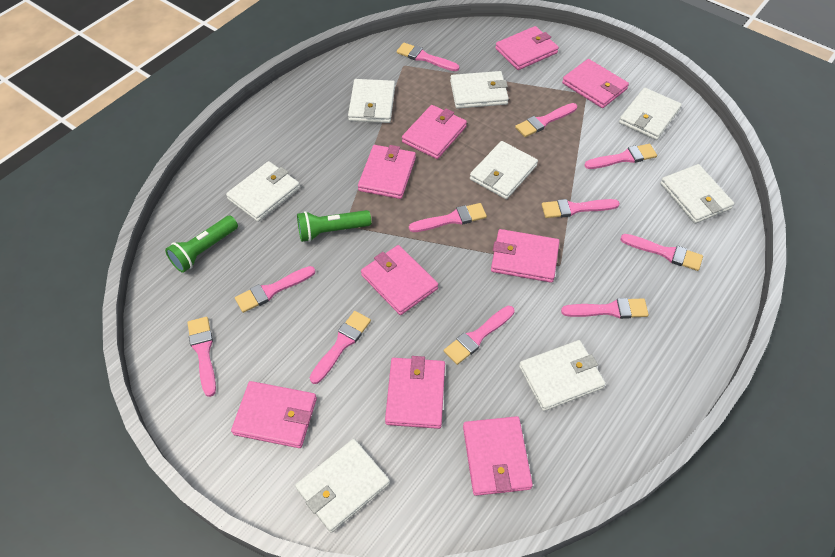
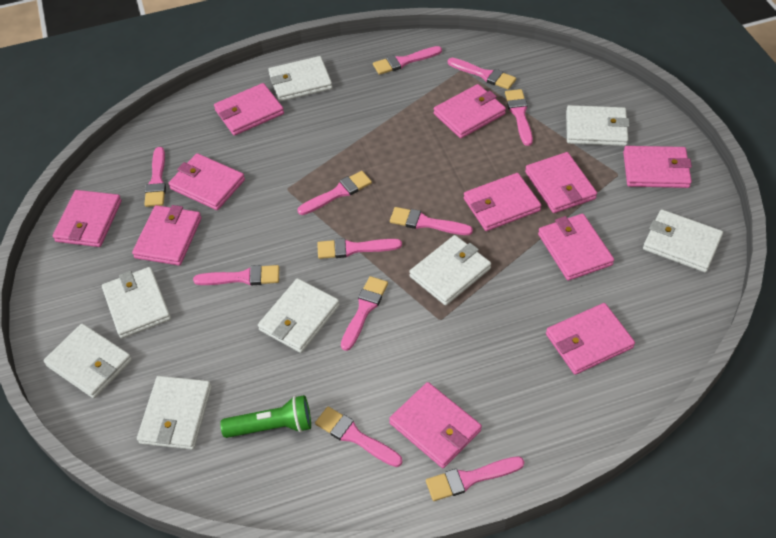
green flashlight: 2 -> 1
pink wallet: 9 -> 11

